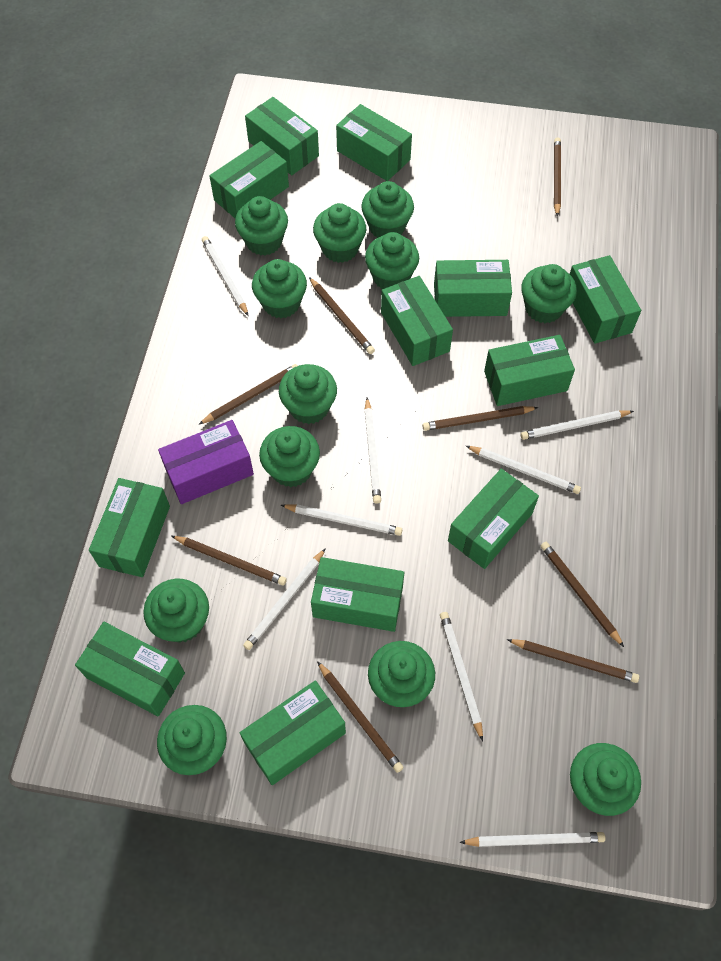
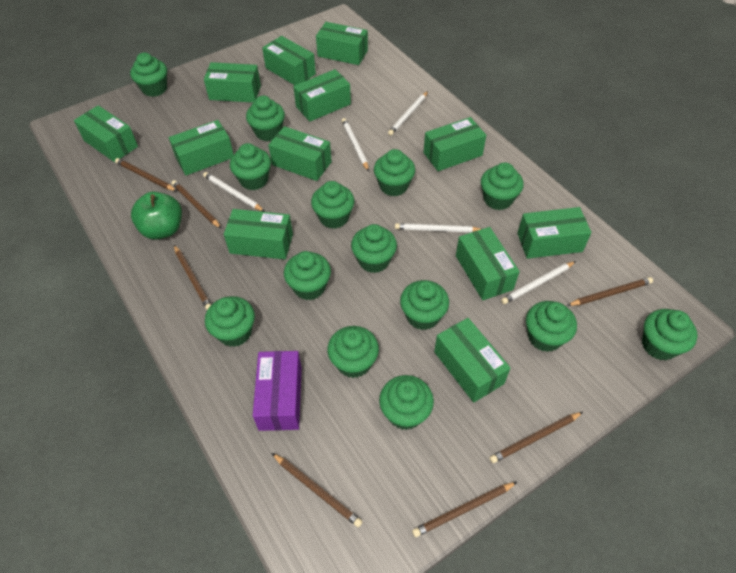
brown pencil: 8 -> 7
green apple: 0 -> 1
green cupcake: 12 -> 14
white pencil: 8 -> 5

